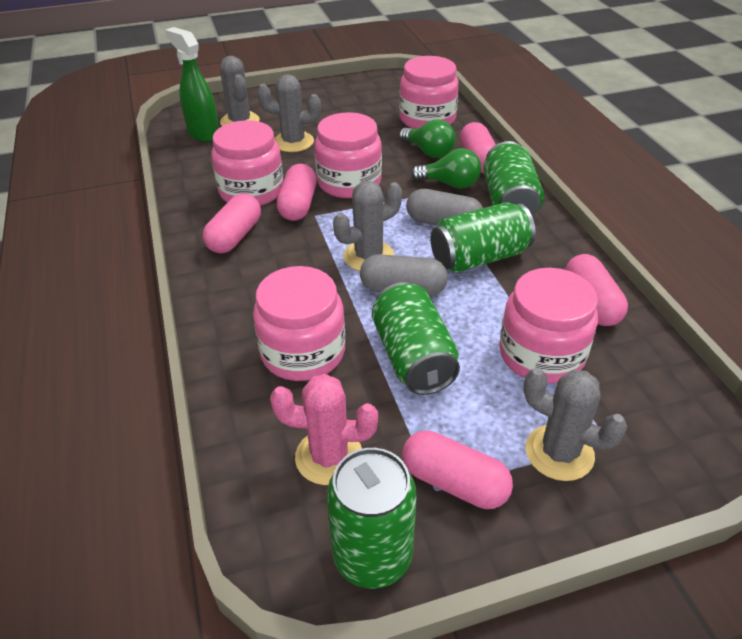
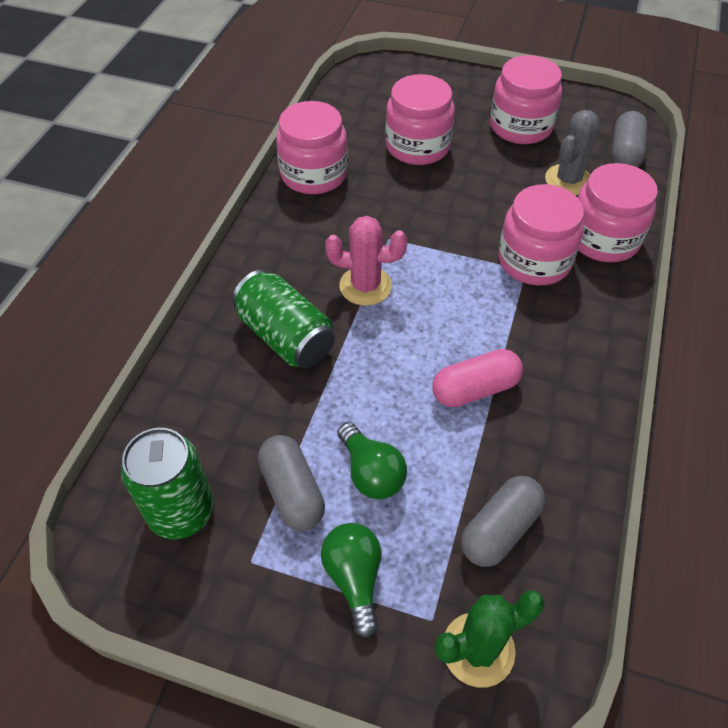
green cactus: 0 -> 1
green can: 4 -> 2
green spray bottle: 1 -> 0
grey cactus: 4 -> 1
grey capsule: 2 -> 3
pink capsule: 5 -> 1

